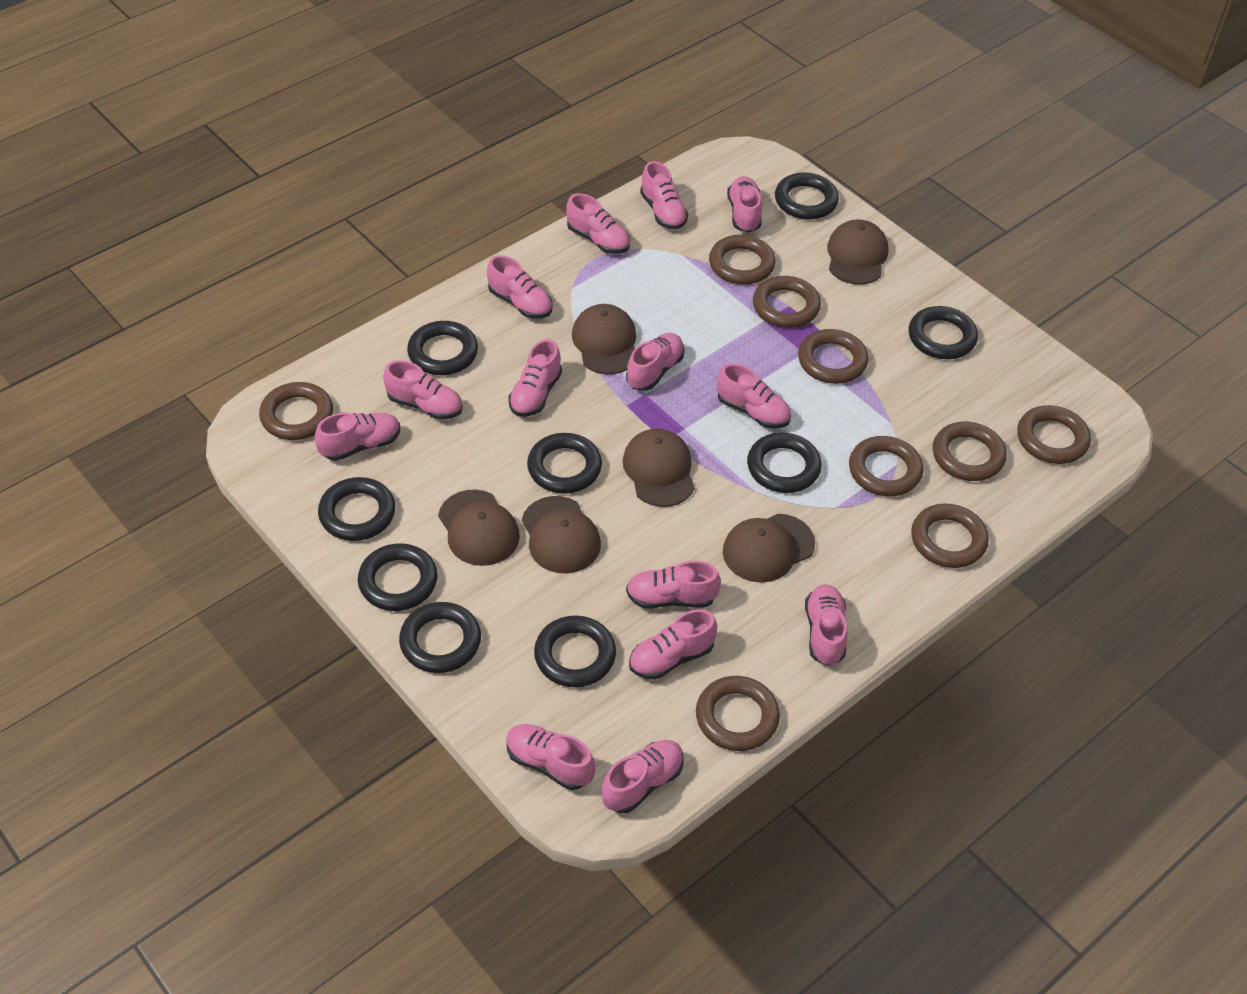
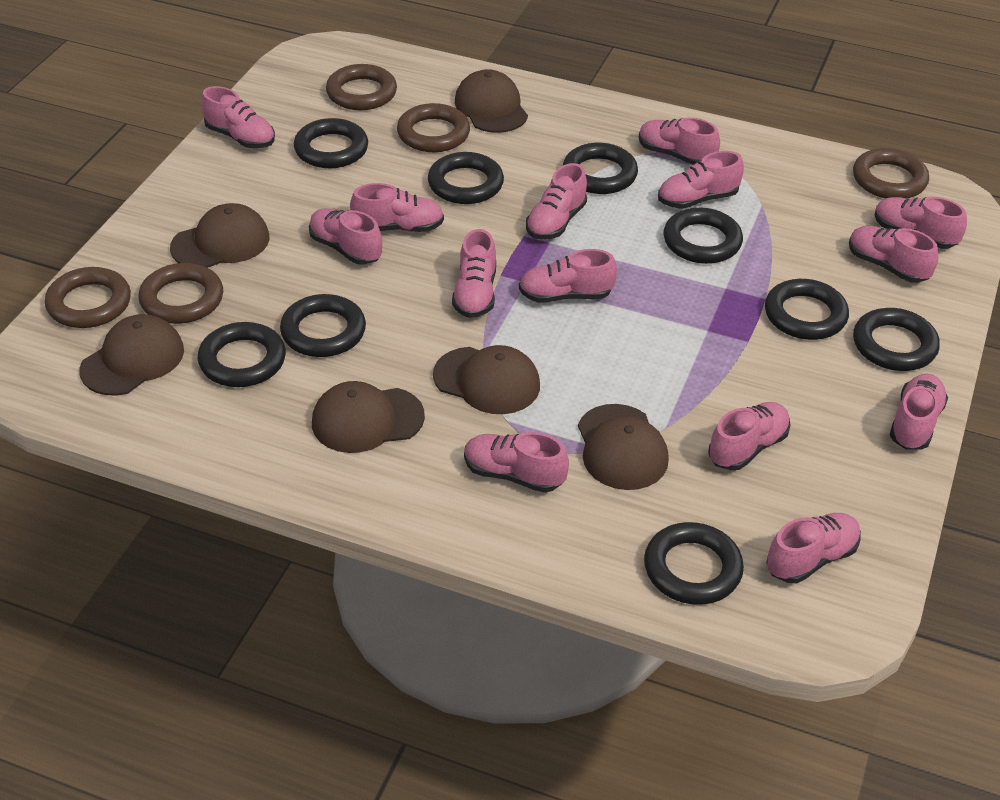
brown ring: 9 -> 5

